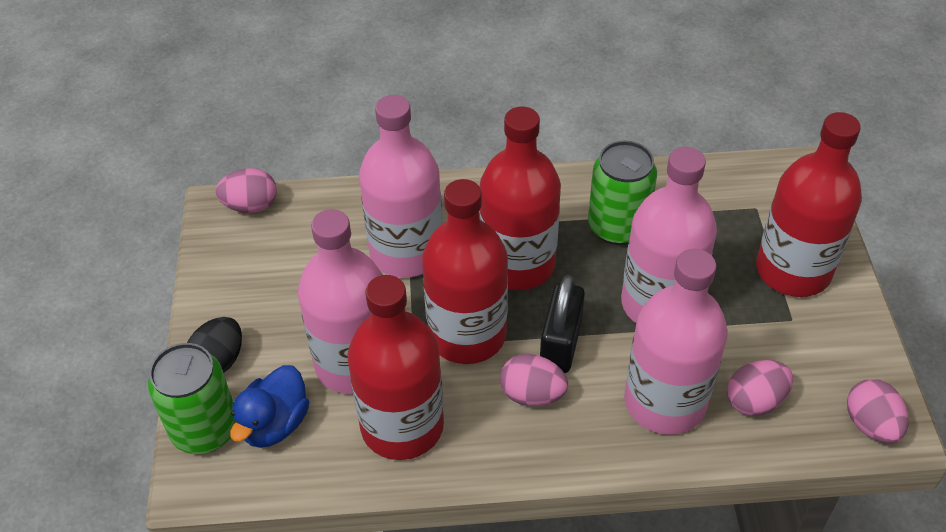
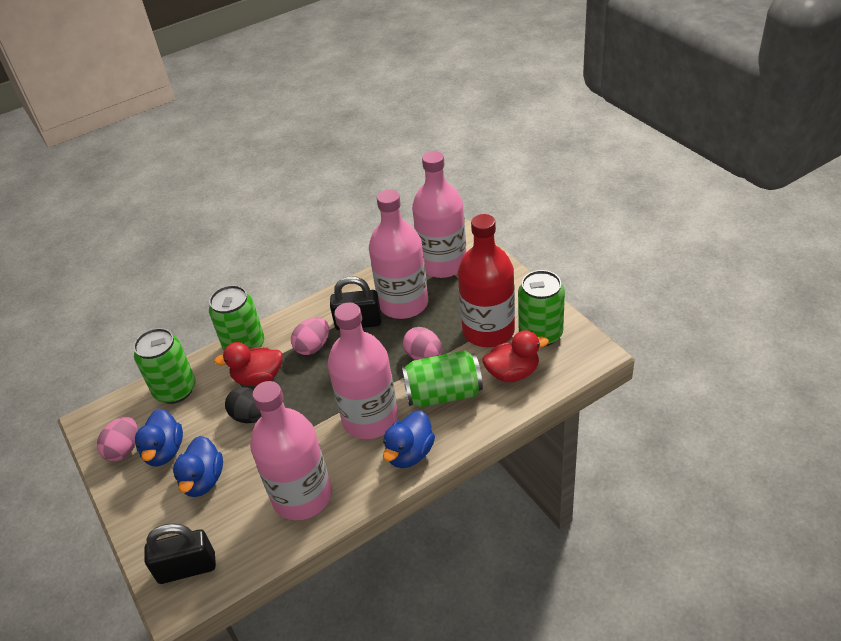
black padlock: 1 -> 2
blue duck: 1 -> 3
green can: 2 -> 4
pink egg: 4 -> 3
red bottle: 4 -> 1
red duck: 0 -> 2

